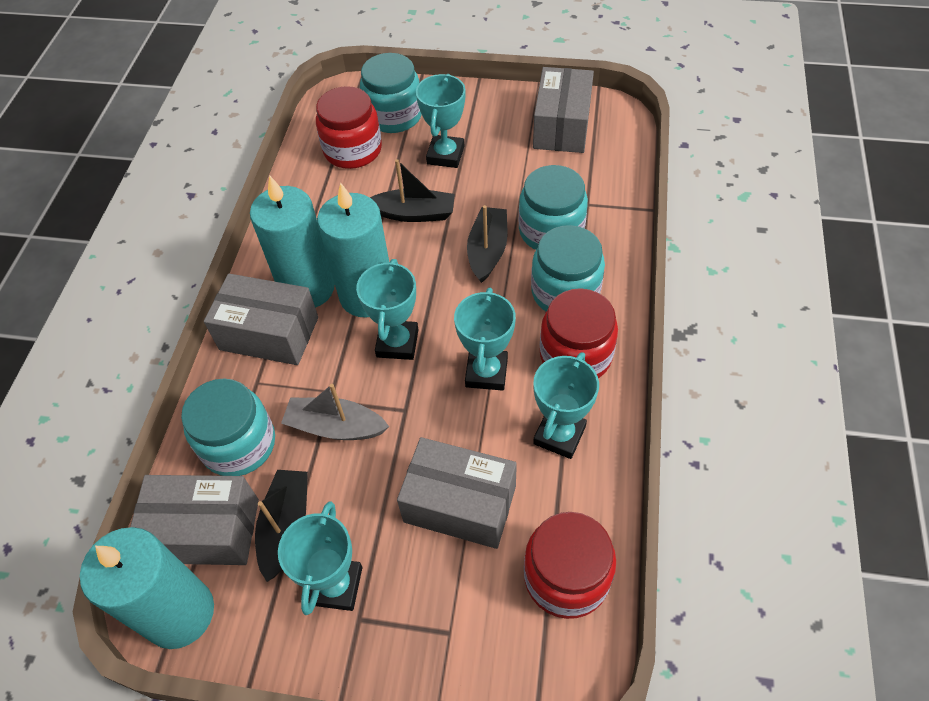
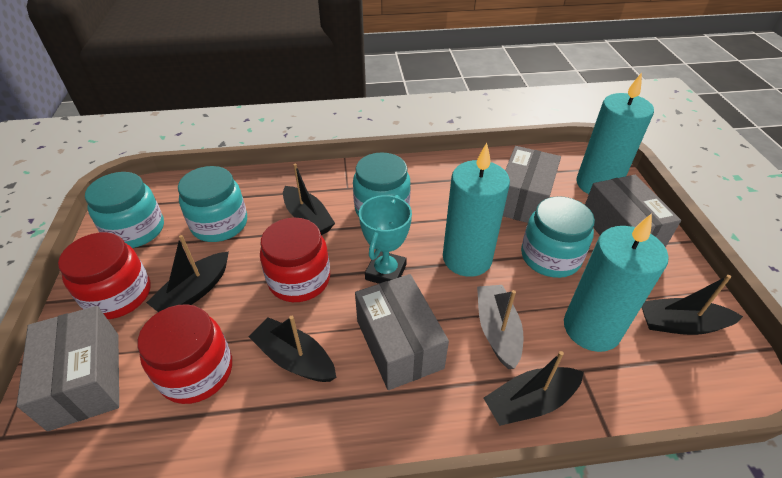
black boat: 3 -> 5
turquoise trophy: 5 -> 1

